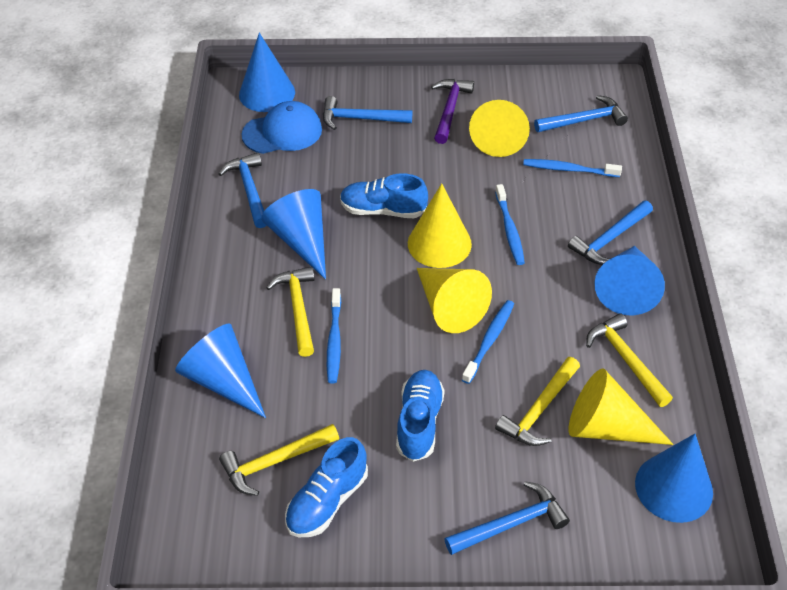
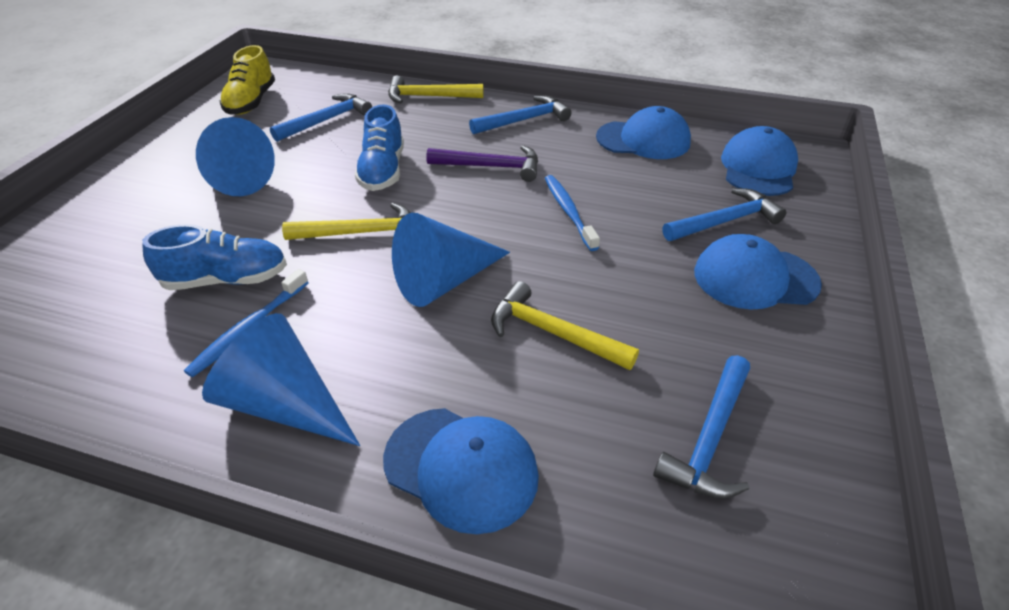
blue cap: 1 -> 4
blue cone: 5 -> 3
blue hammer: 5 -> 4
blue shoe: 3 -> 2
blue toothbrush: 4 -> 2
yellow cone: 4 -> 0
yellow hammer: 4 -> 3
yellow shoe: 0 -> 1

